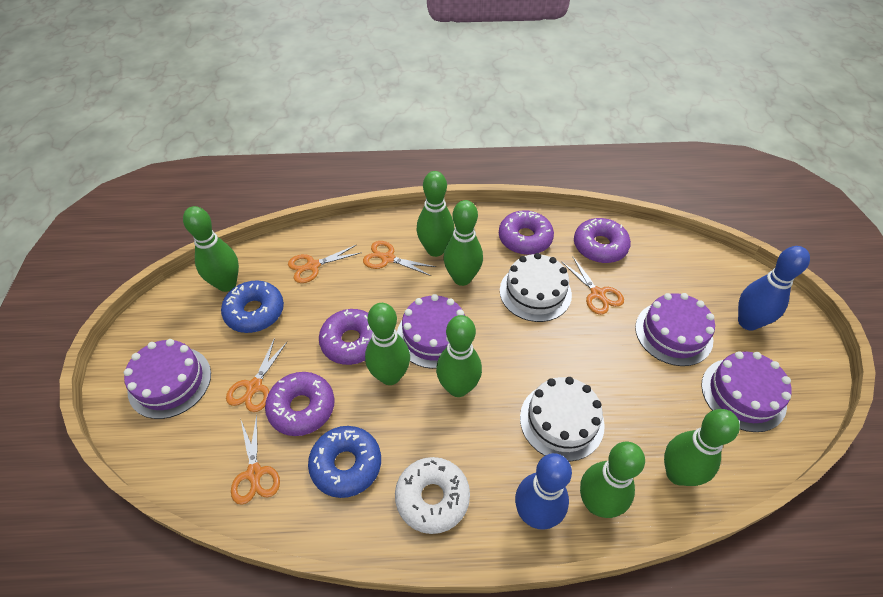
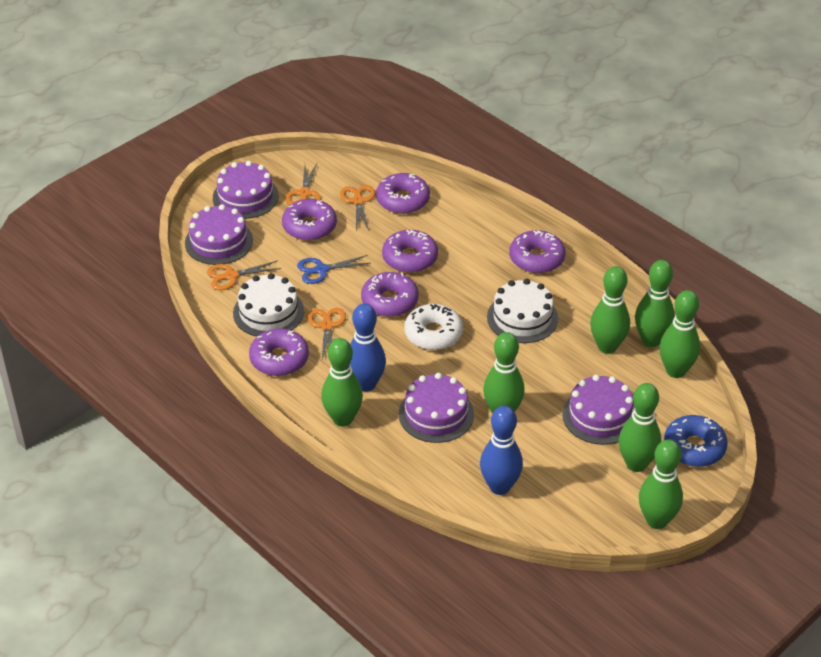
blue donut: 2 -> 1
blue scissors: 0 -> 1
orange scissors: 5 -> 4
purple donut: 4 -> 6

